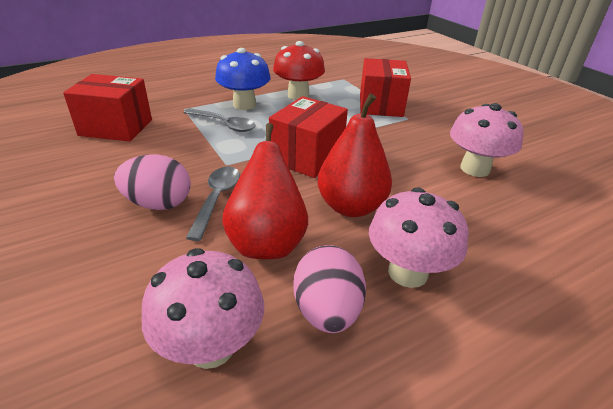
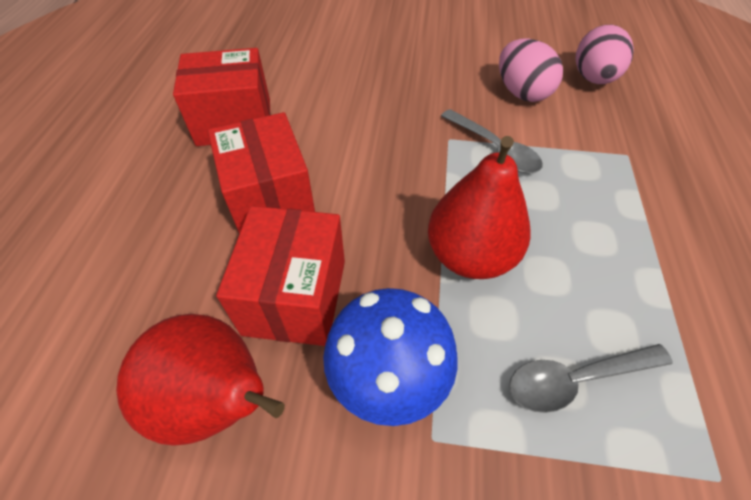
pink mushroom: 3 -> 0
red mushroom: 1 -> 0

